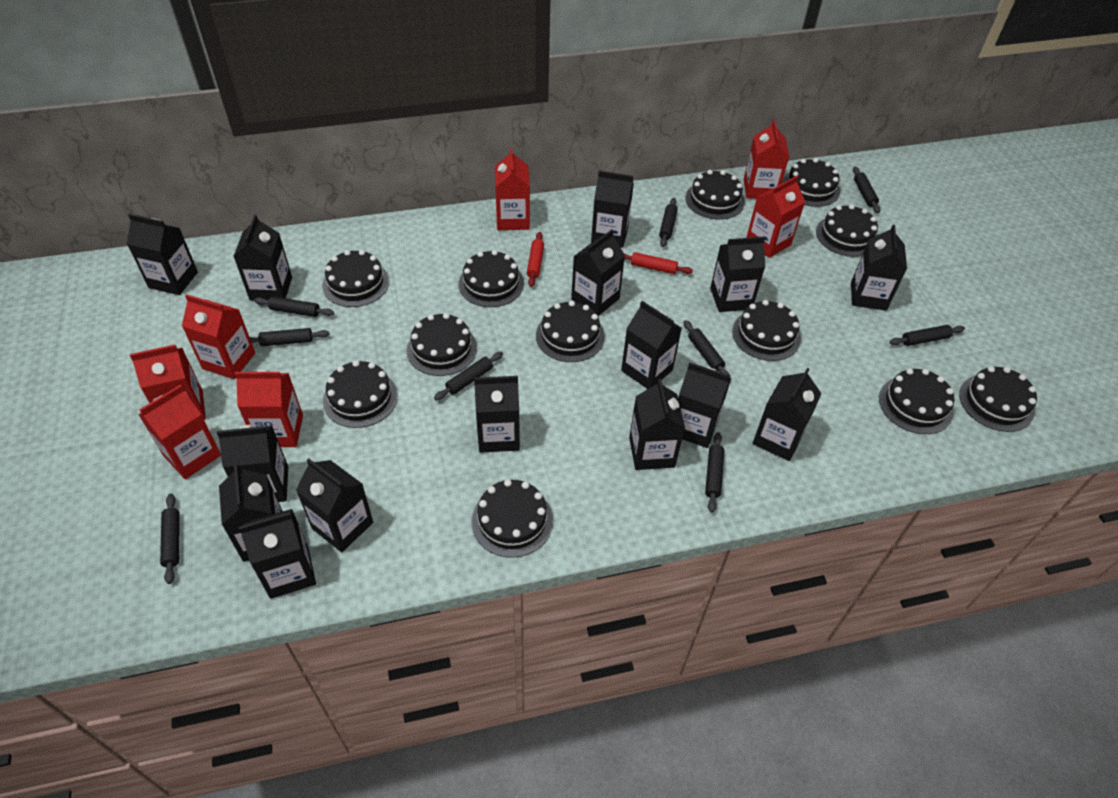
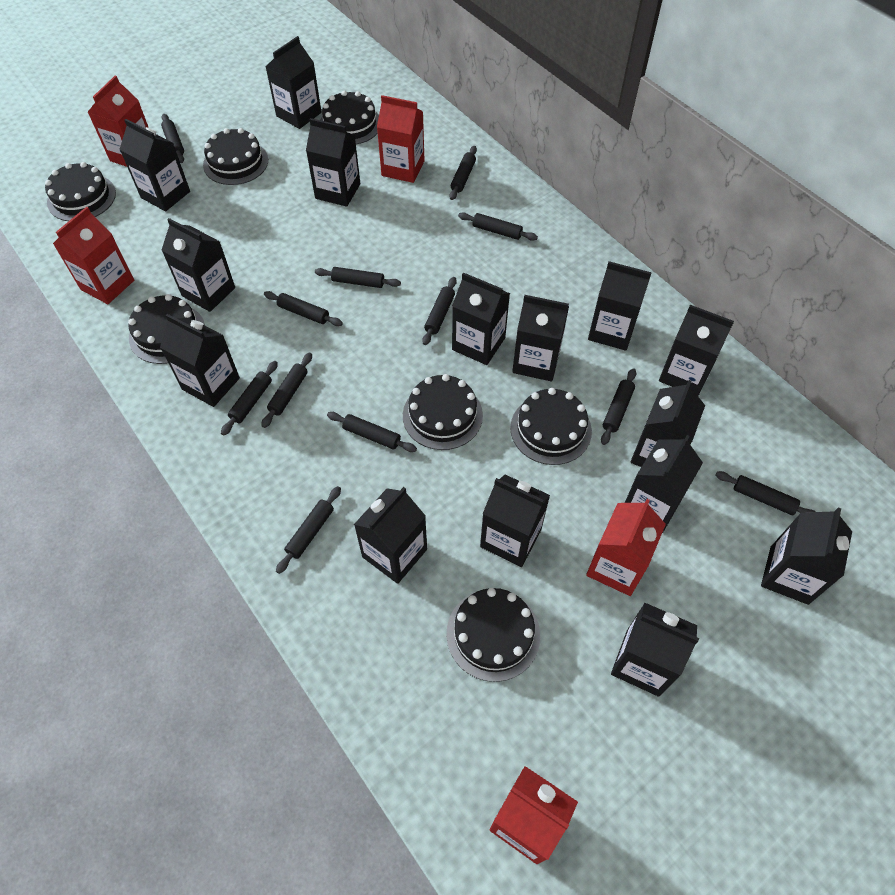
black cake: 12 -> 7
black rolling pin: 9 -> 12
red carton: 7 -> 5
red rolling pin: 2 -> 0

